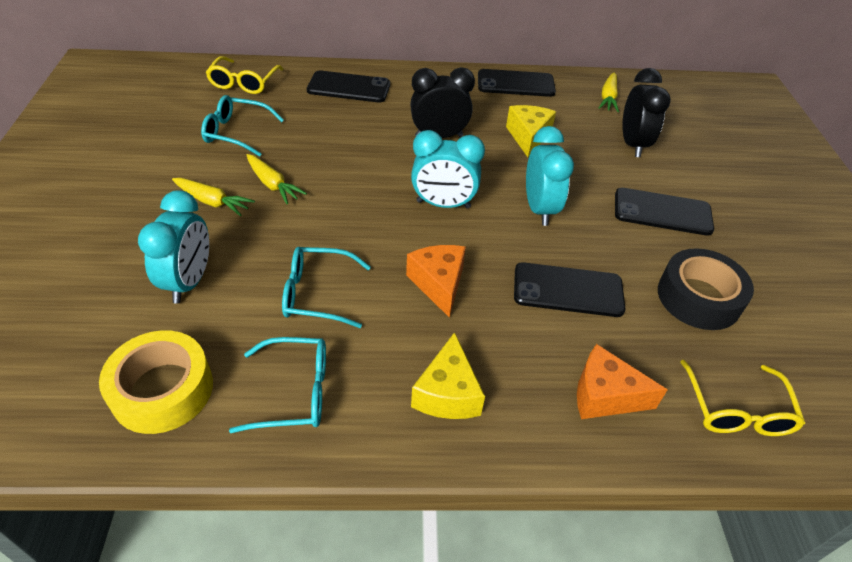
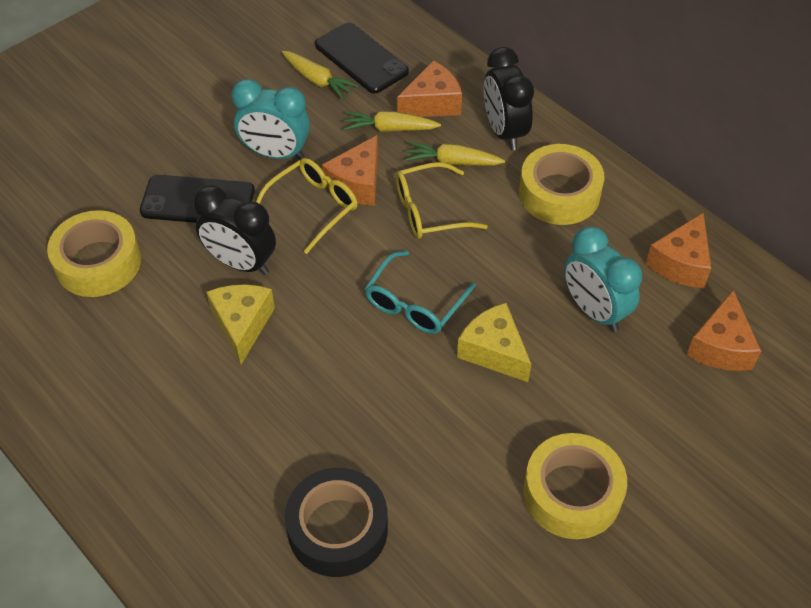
black phone: 4 -> 2
orange cheese: 2 -> 4
turquoise clock: 3 -> 2
turquoise glasses: 3 -> 1
yellow tape: 1 -> 3

